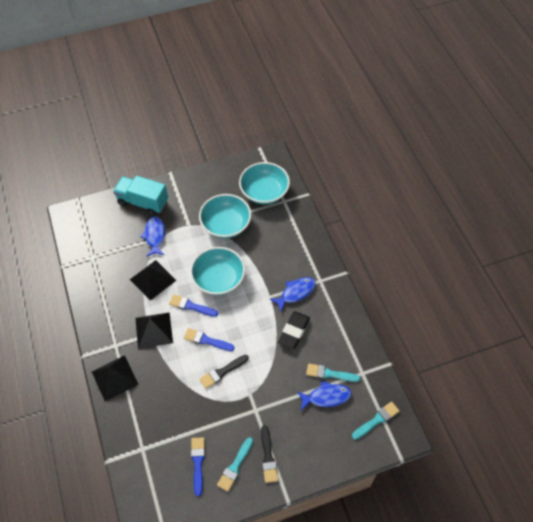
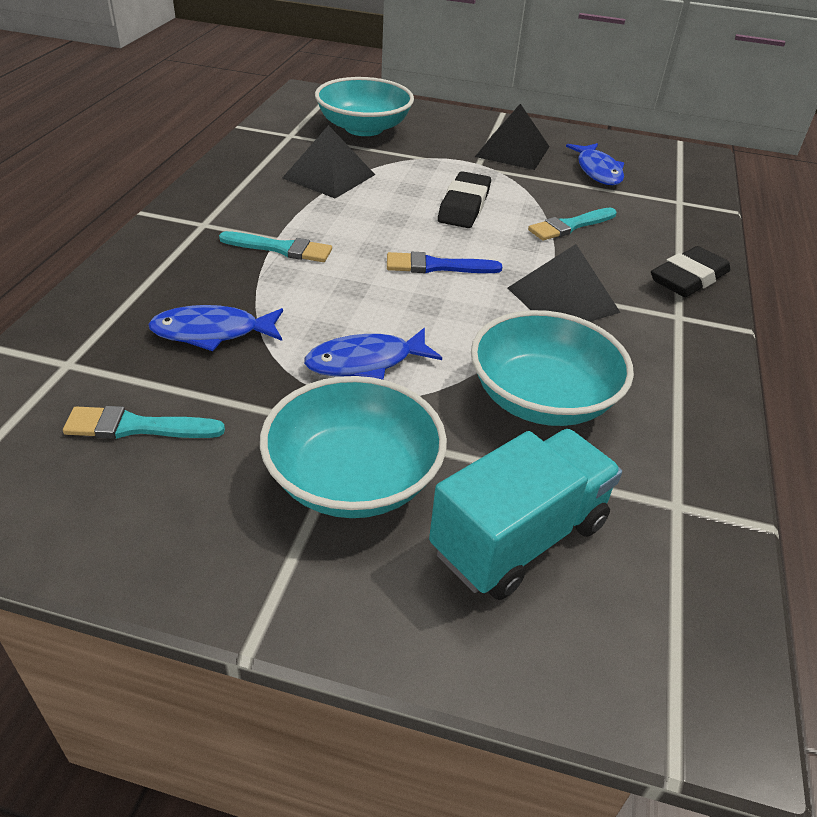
black brush: 2 -> 0
black eraser: 1 -> 2
blue brush: 3 -> 1

